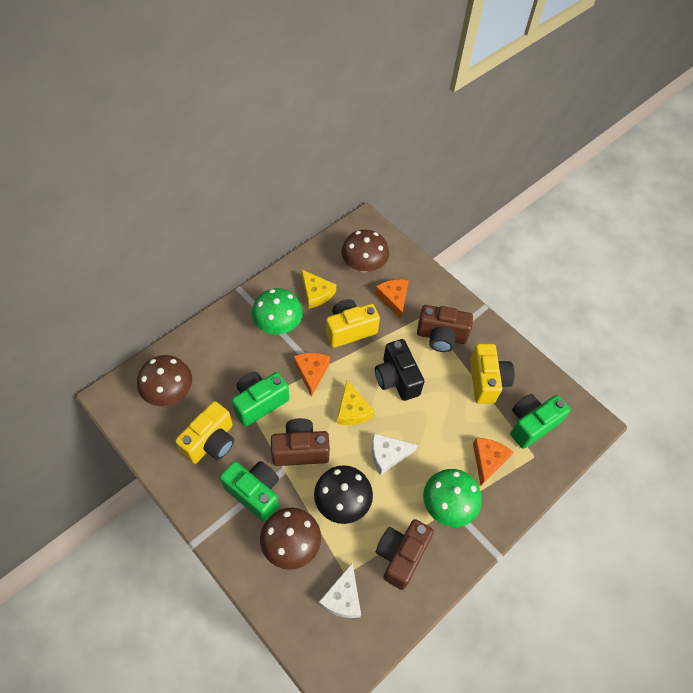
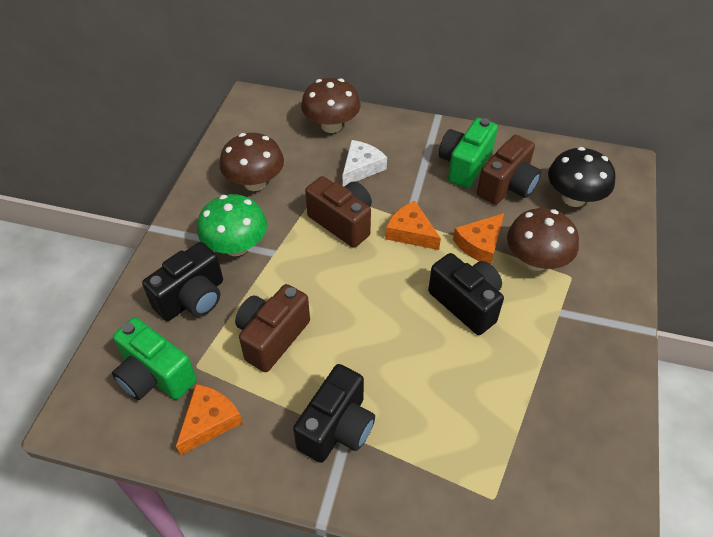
black camera: 1 -> 3
green camera: 3 -> 2
green mushroom: 2 -> 1
white cheese: 2 -> 1
yellow camera: 3 -> 0
yellow cheese: 2 -> 0

